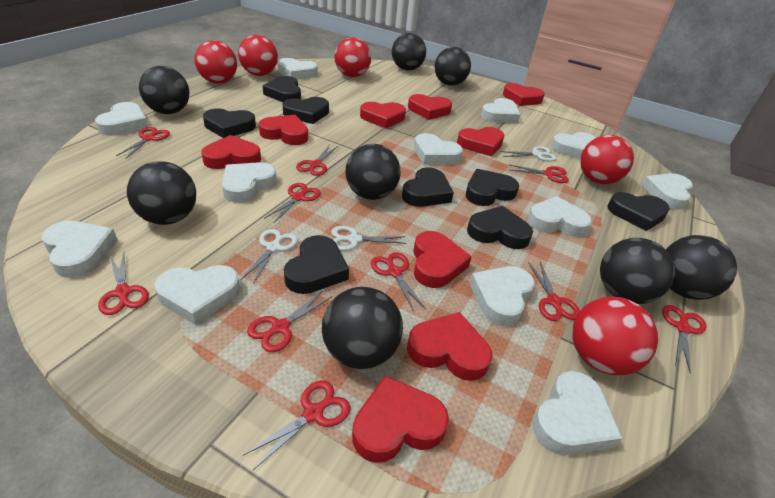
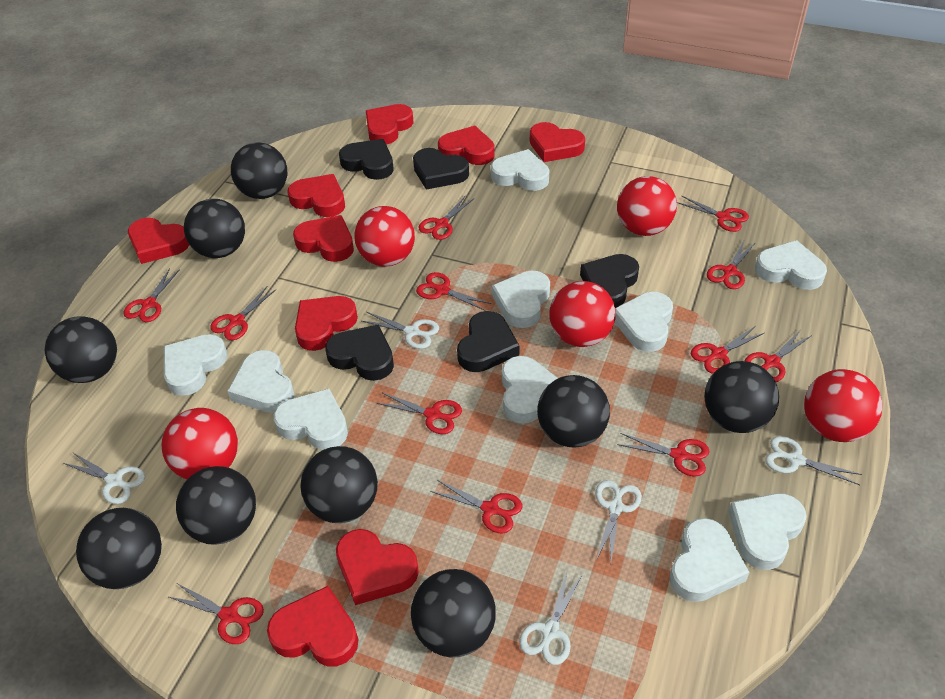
black ball: 8 -> 9
black heart: 8 -> 5
red scissors: 10 -> 12
white heart: 12 -> 10
white scissors: 3 -> 5

